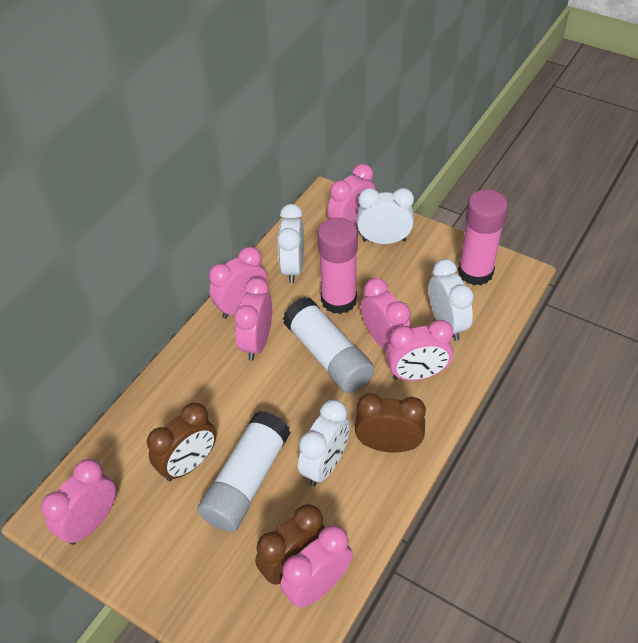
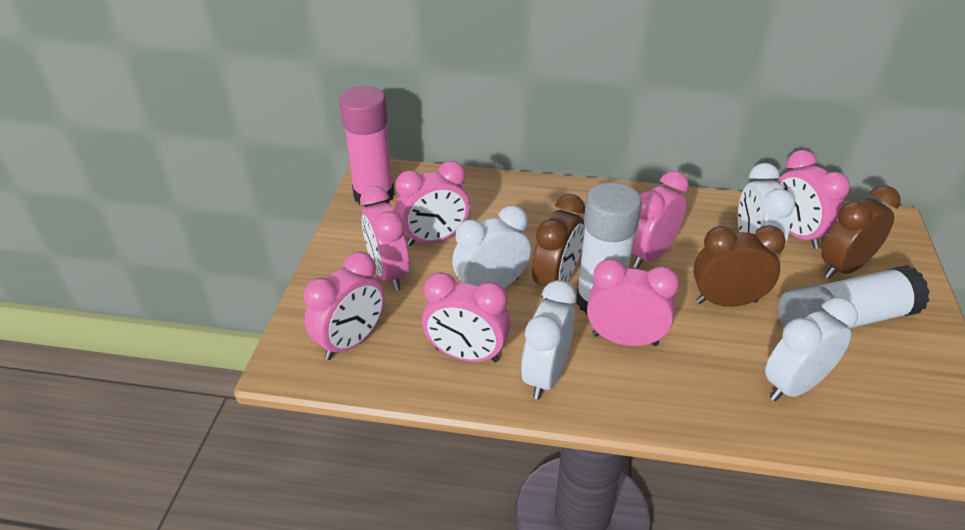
pink glue stick: 2 -> 1

